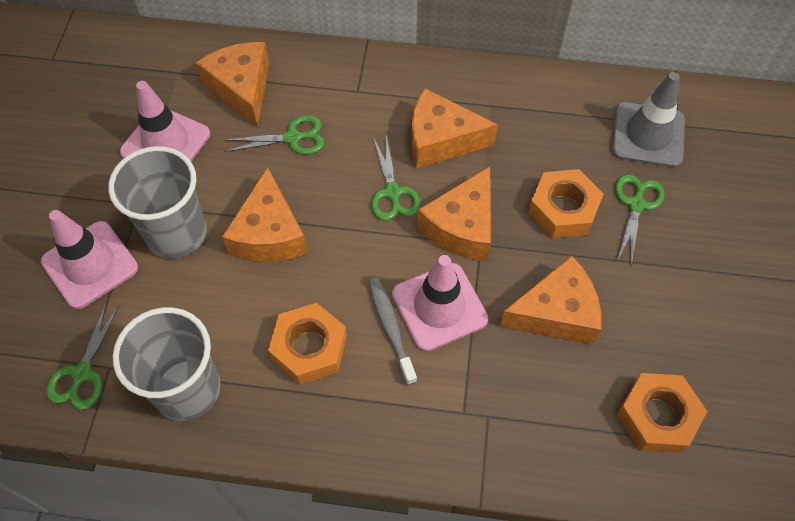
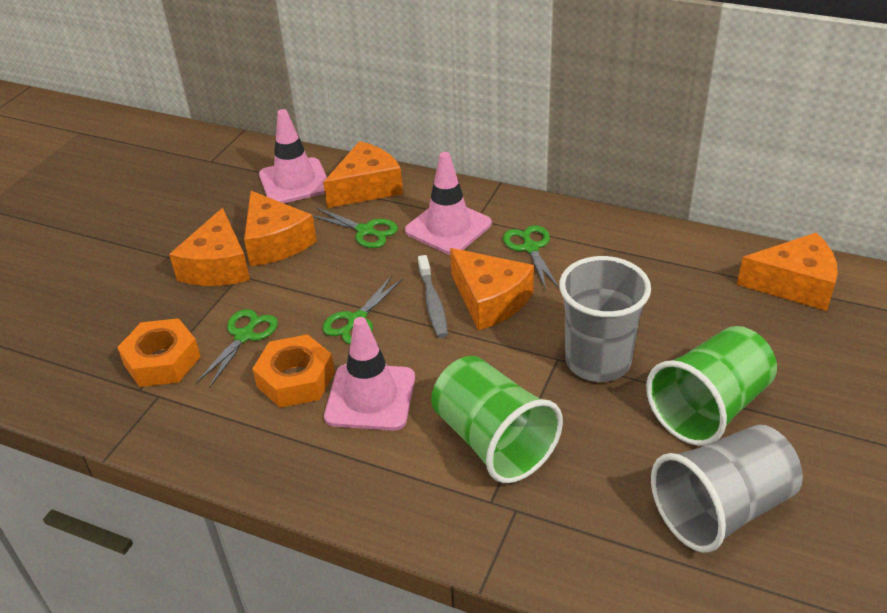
green cup: 0 -> 2
grey traffic cone: 1 -> 0
orange nut: 3 -> 2

